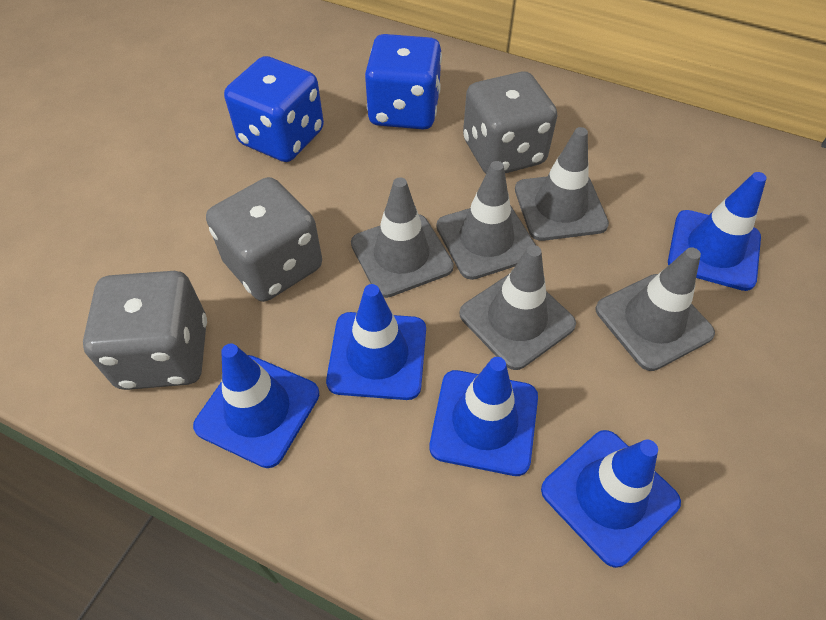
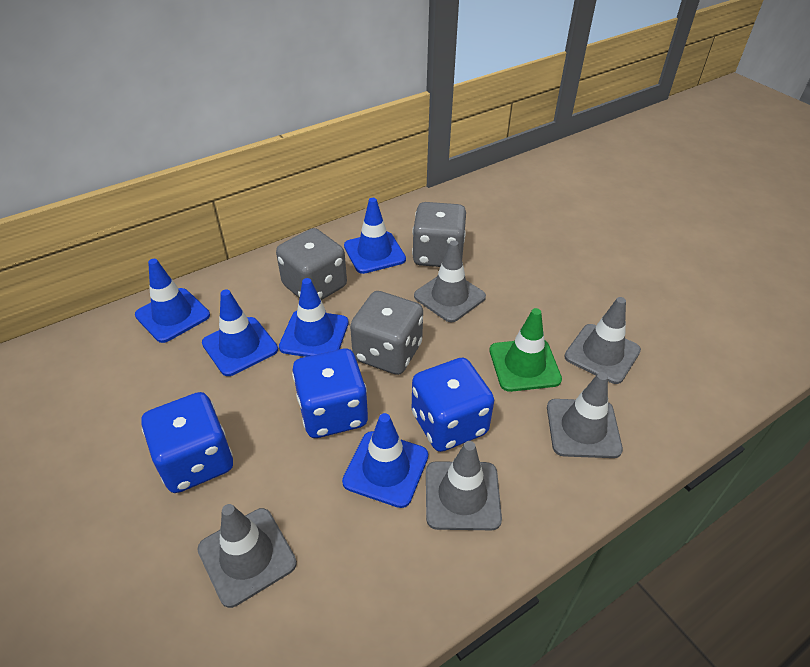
blue dice: 2 -> 3
green traffic cone: 0 -> 1

